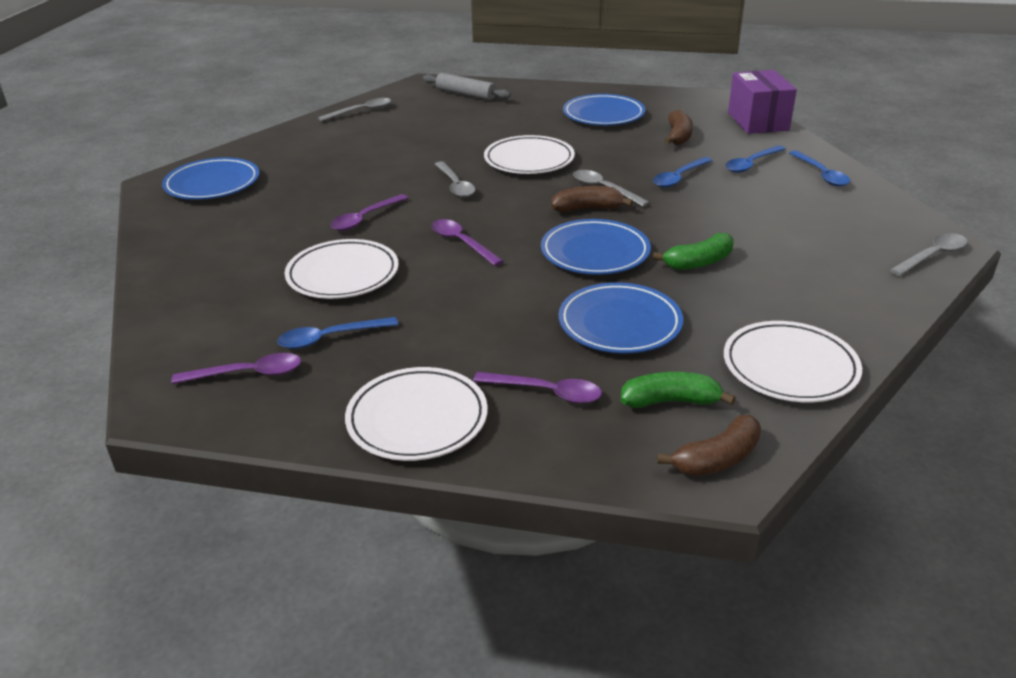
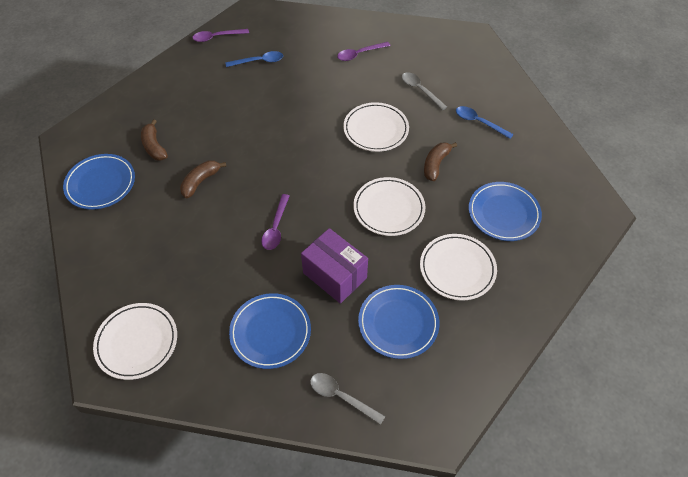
blue spoon: 4 -> 2
green banana: 2 -> 0
grey rolling pin: 1 -> 0
grey spoon: 4 -> 2
purple spoon: 4 -> 3

